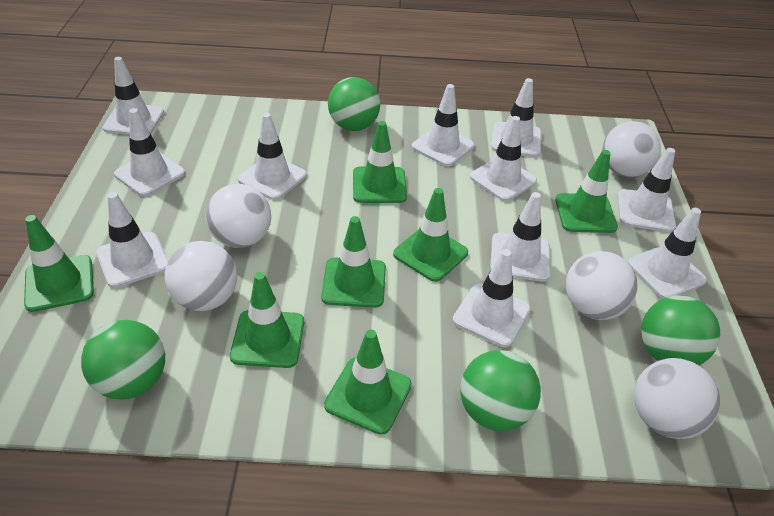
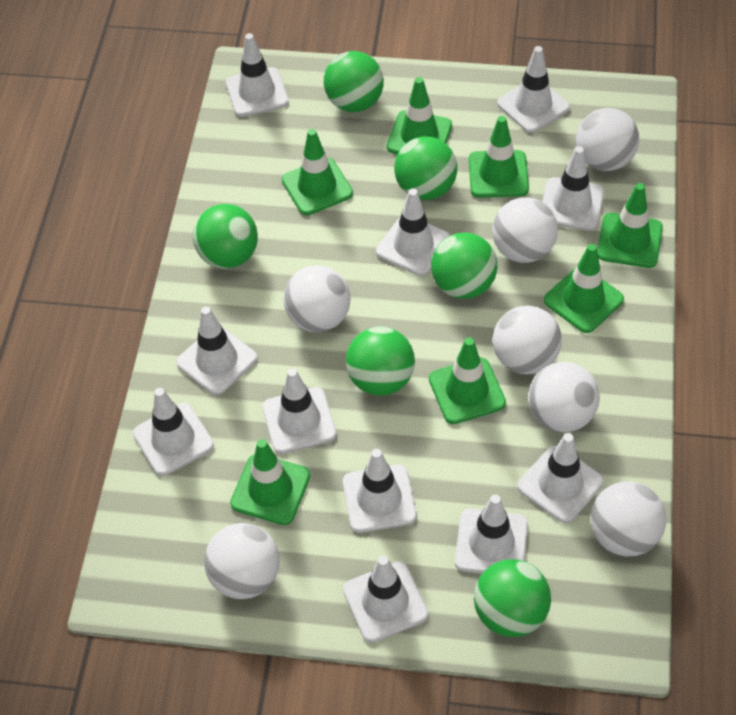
green ball: 4 -> 6
white ball: 5 -> 7

